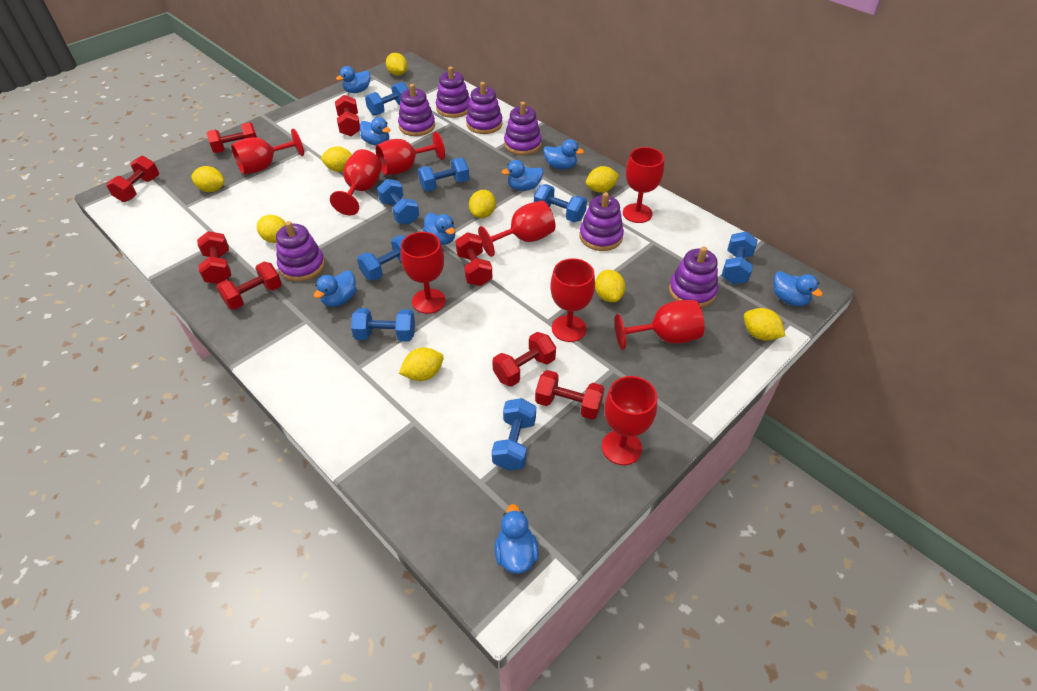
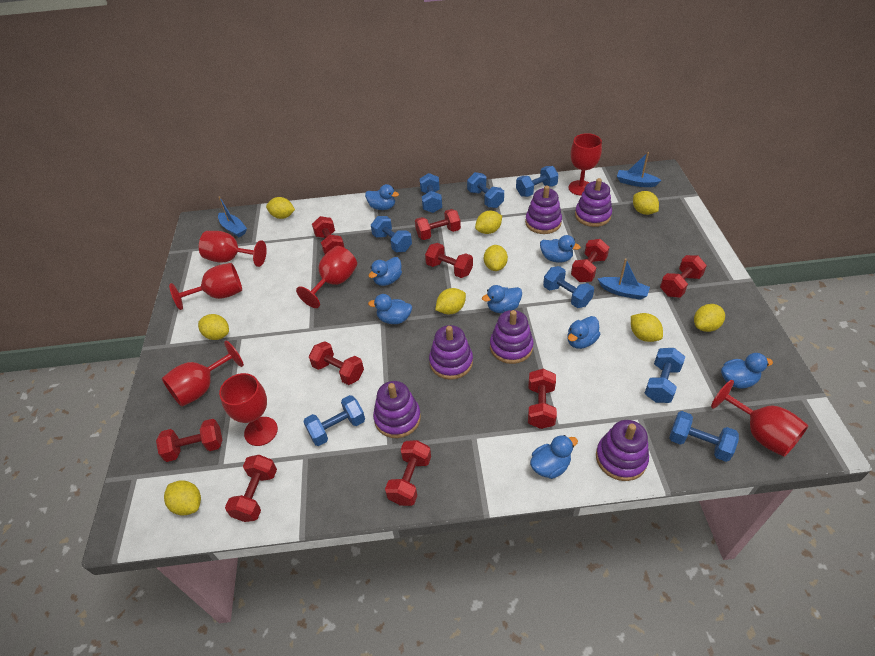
blue boat: 0 -> 3
purple stacking toy: 7 -> 6
red dumbbell: 8 -> 10
red goblet: 9 -> 7

